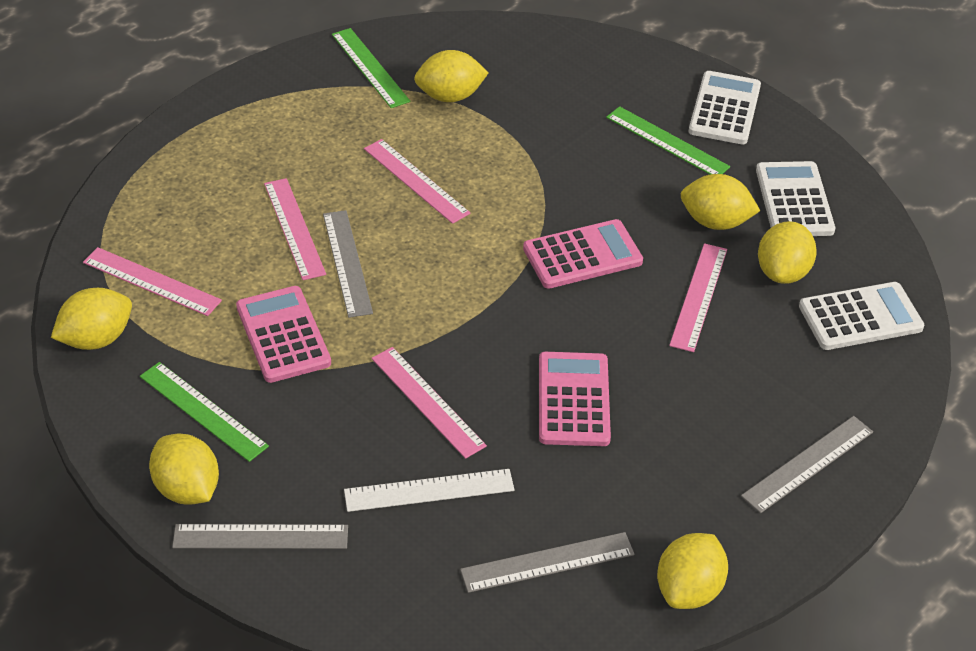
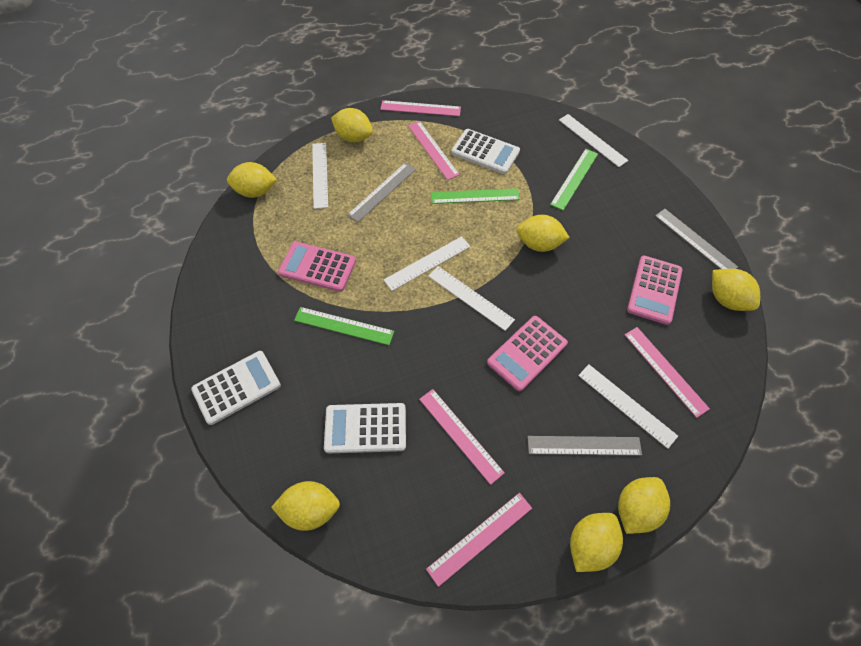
grey ruler: 4 -> 3
white ruler: 1 -> 5
yellow lemon: 6 -> 7

